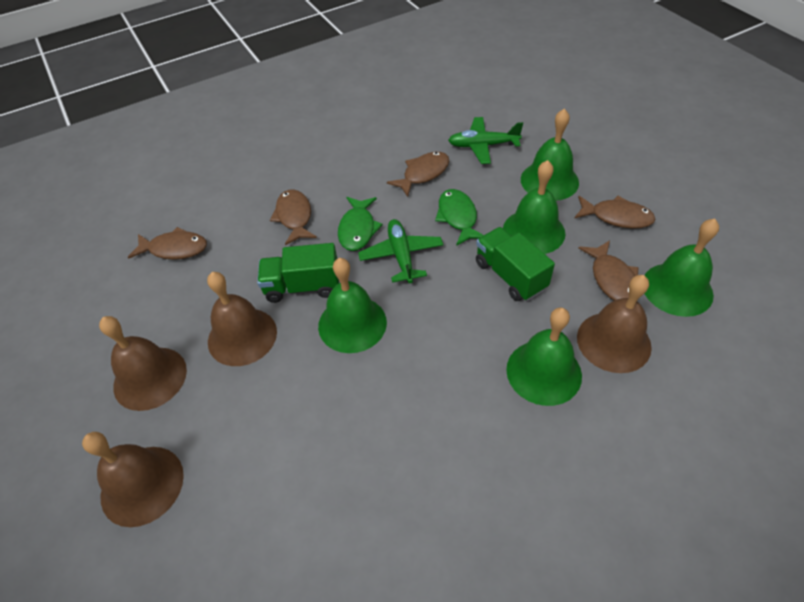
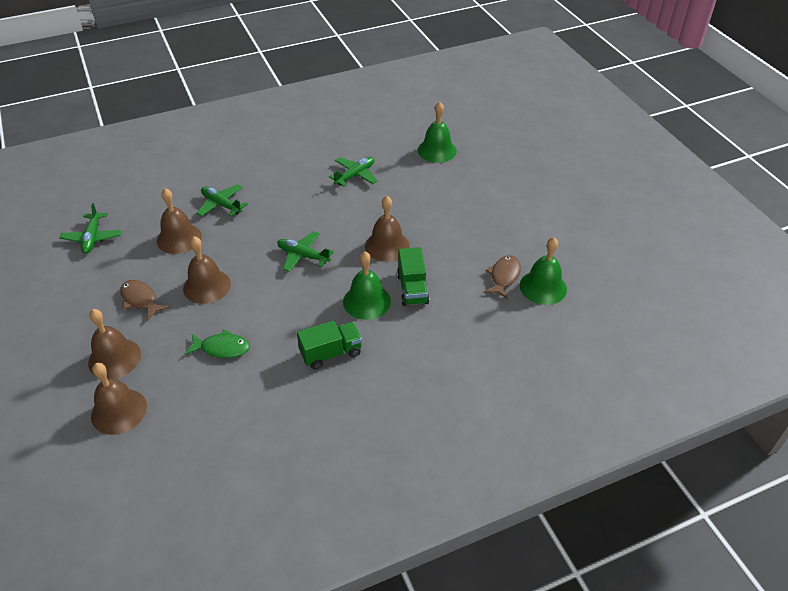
brown bell: 4 -> 5
brown fish: 5 -> 2
green bell: 5 -> 3
green fish: 2 -> 1
green plane: 2 -> 4

